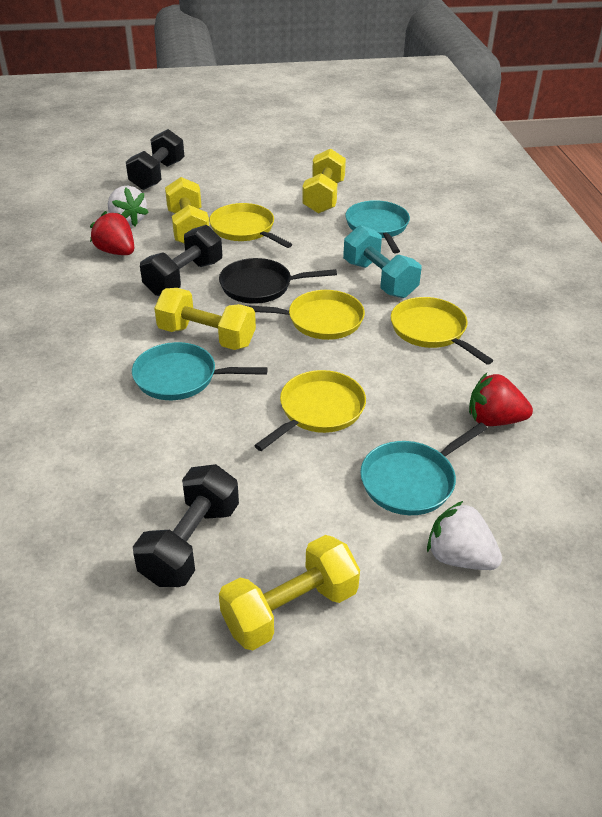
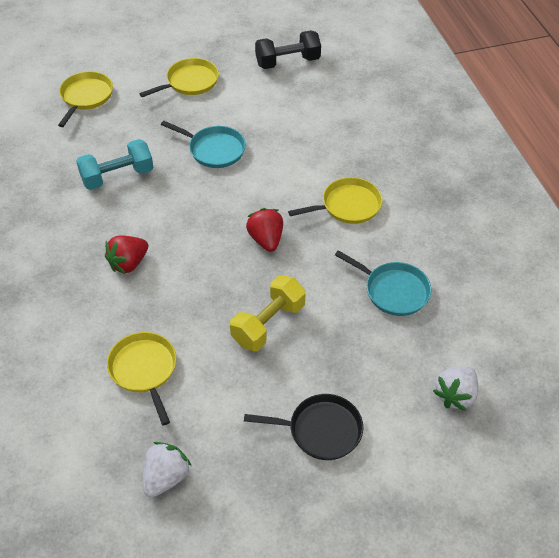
black dumbbell: 3 -> 1
turquoise pan: 3 -> 2
yellow dumbbell: 4 -> 1

